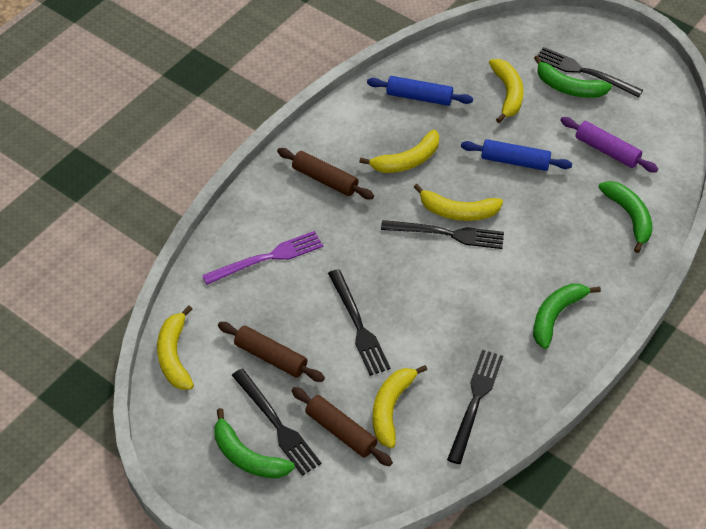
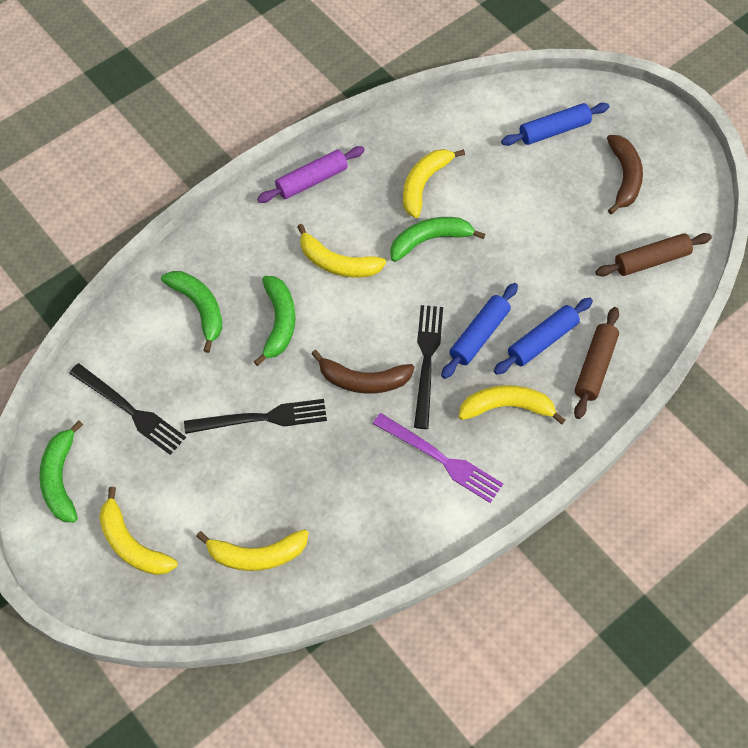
black fork: 5 -> 3
blue rolling pin: 2 -> 3
brown banana: 0 -> 2
brown rolling pin: 3 -> 2

